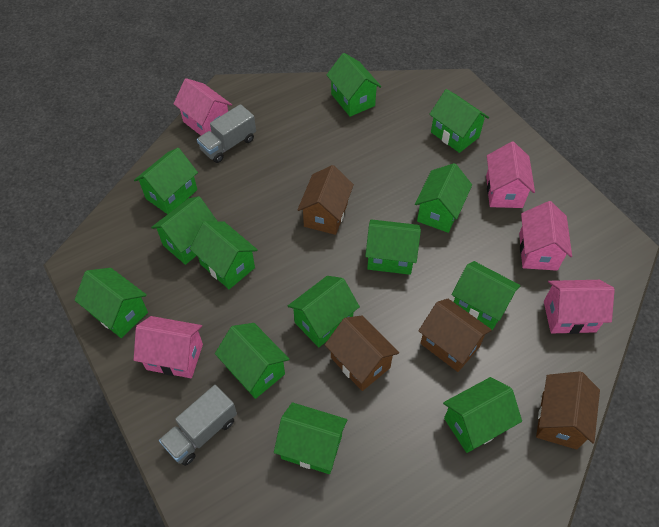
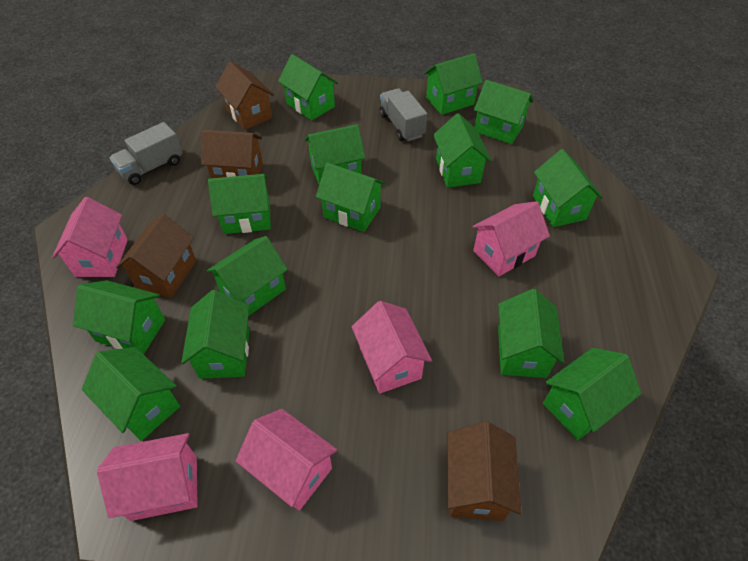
green house: 13 -> 14

